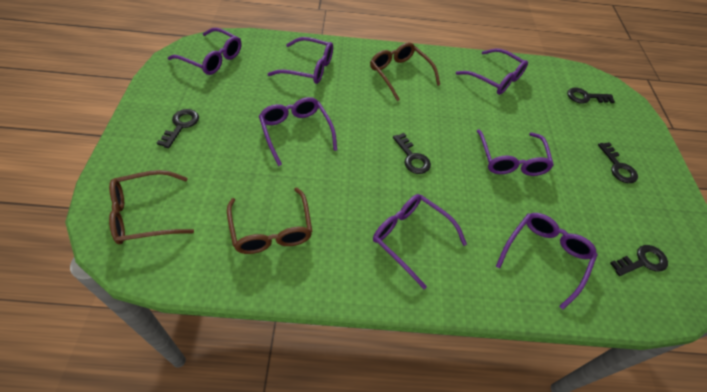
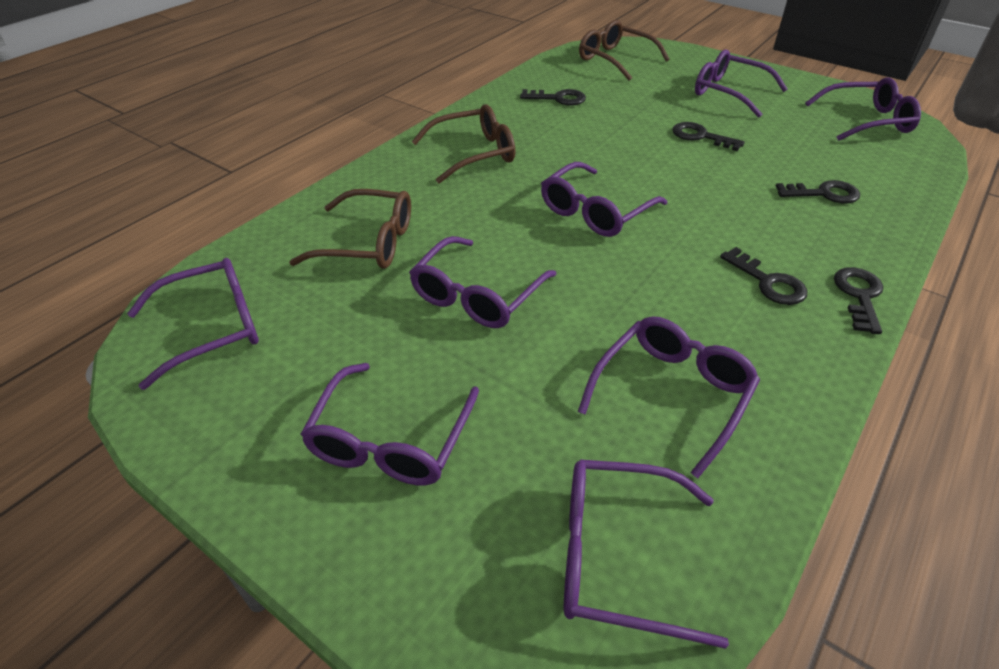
purple glasses: 7 -> 8

